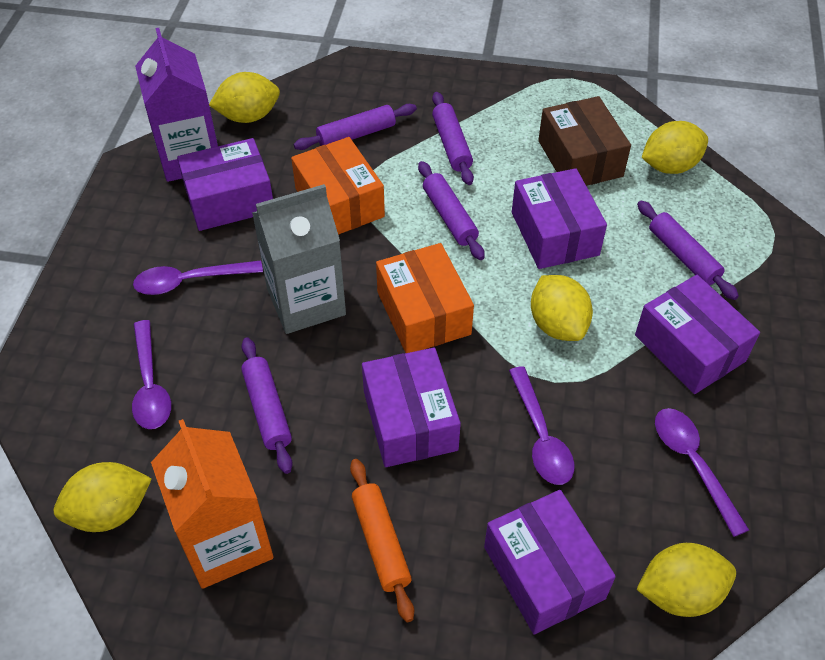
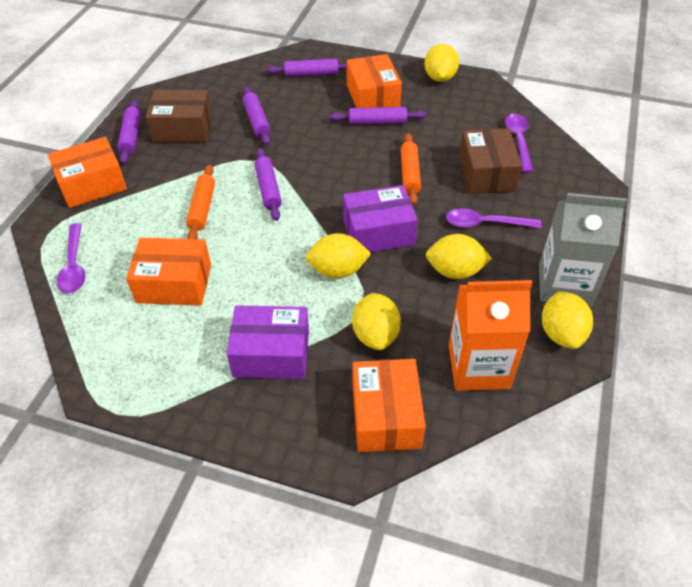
brown box: 1 -> 2
orange box: 2 -> 4
orange rolling pin: 1 -> 2
purple box: 5 -> 2
purple carton: 1 -> 0
purple spoon: 4 -> 3

